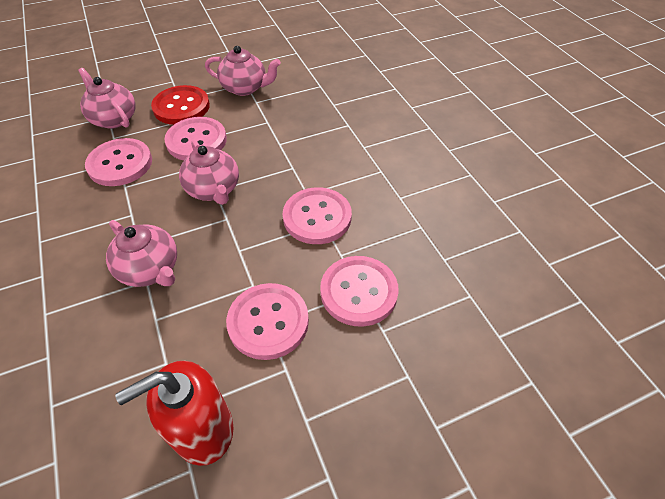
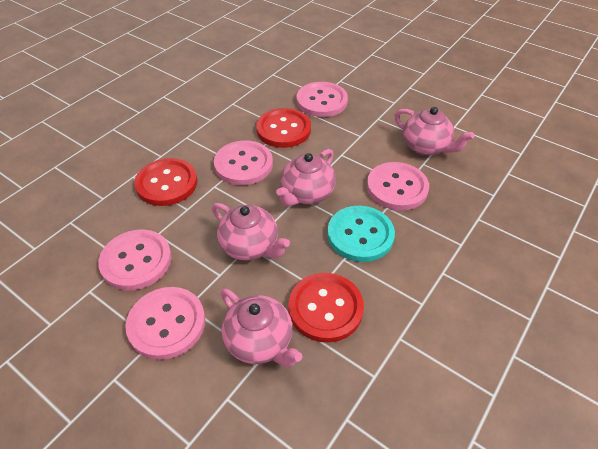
red button: 1 -> 3
red soap dispenser: 1 -> 0
turquoise button: 0 -> 1

